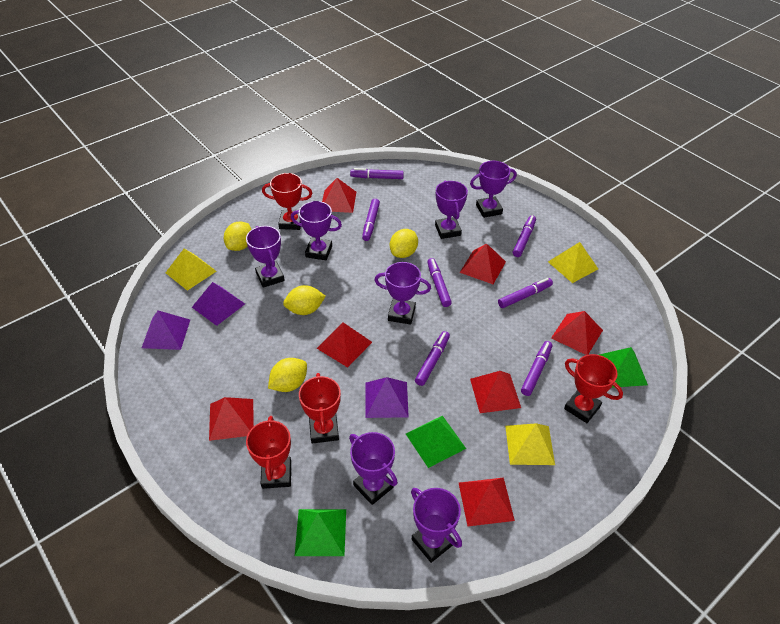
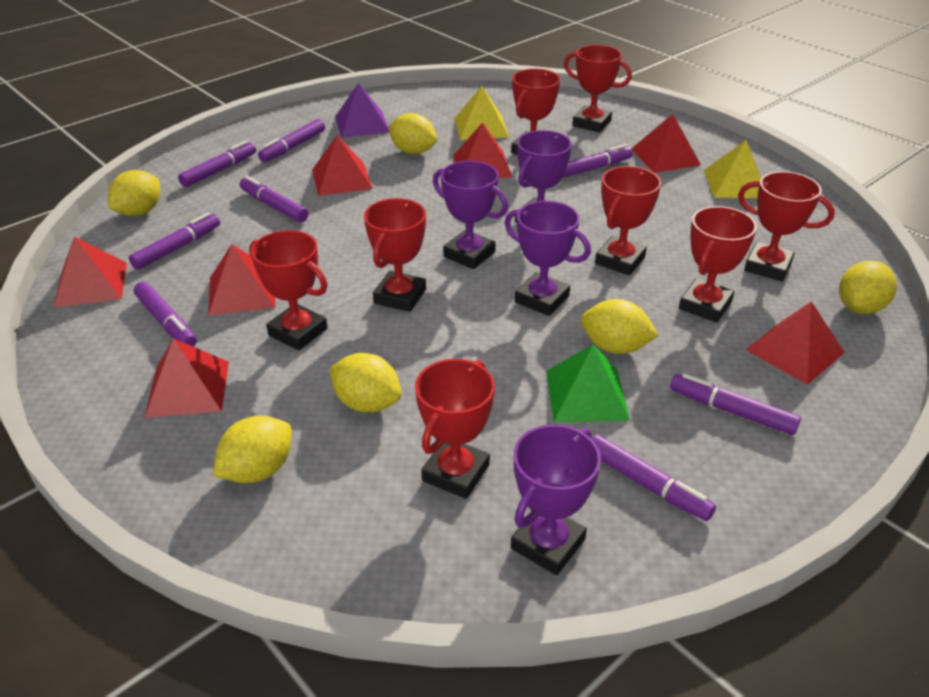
green pyramid: 3 -> 1
purple marker: 7 -> 8
purple pyramid: 3 -> 1
purple trophy: 7 -> 4
red trophy: 4 -> 8
yellow lemon: 4 -> 6
yellow pyramid: 3 -> 2

